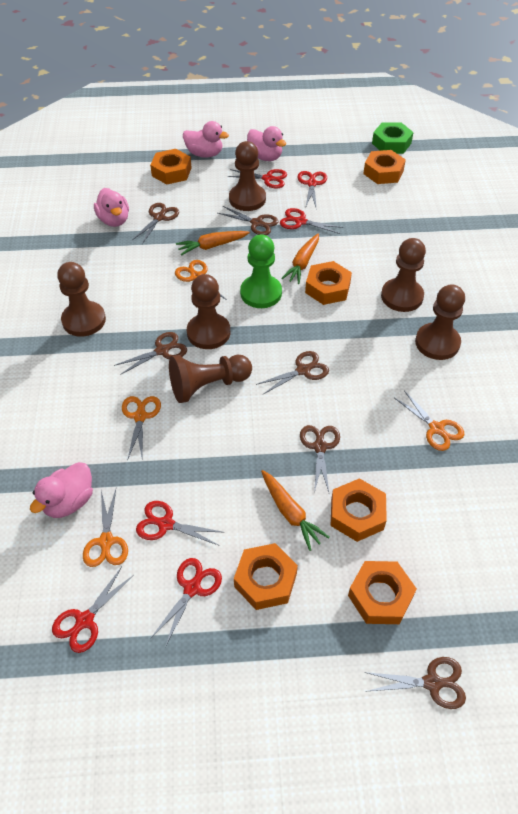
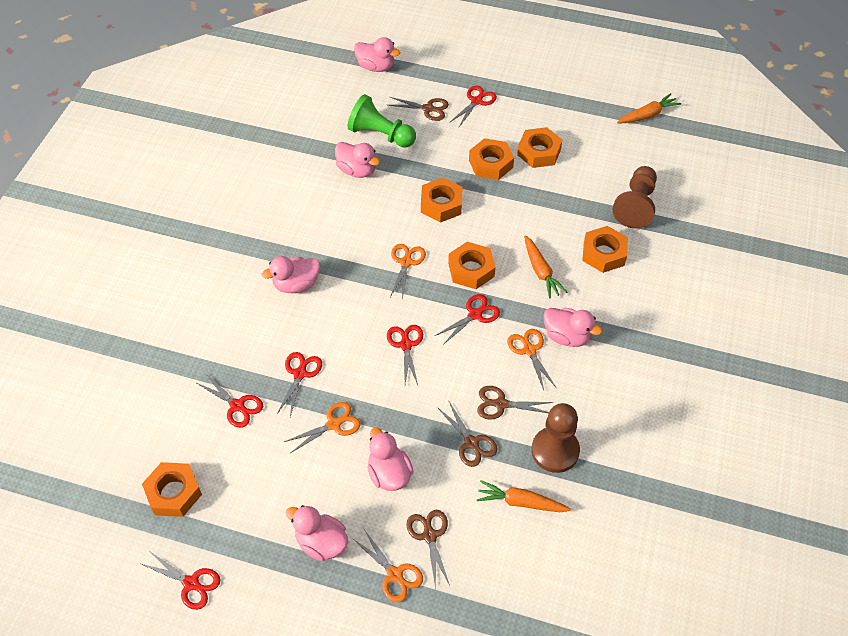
brown pawn: 6 -> 2
brown scissors: 6 -> 4
green nut: 1 -> 0
pink duck: 4 -> 6

